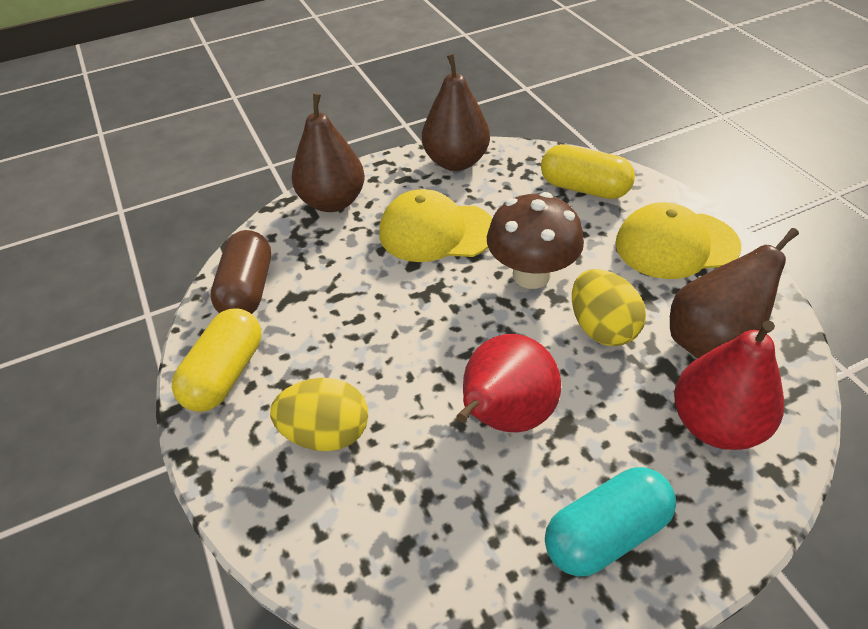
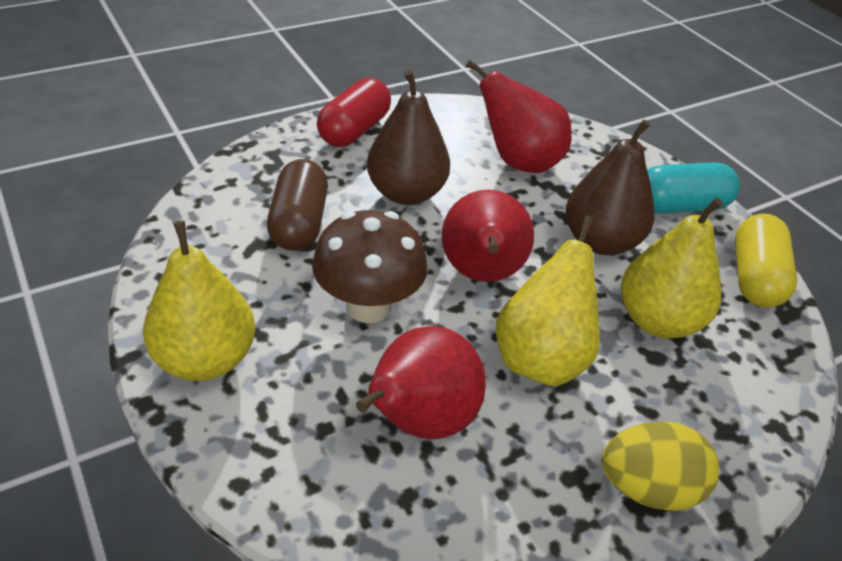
brown pear: 3 -> 2
red capsule: 0 -> 1
red pear: 2 -> 3
yellow cap: 2 -> 0
yellow capsule: 2 -> 1
yellow egg: 2 -> 1
yellow pear: 0 -> 3

